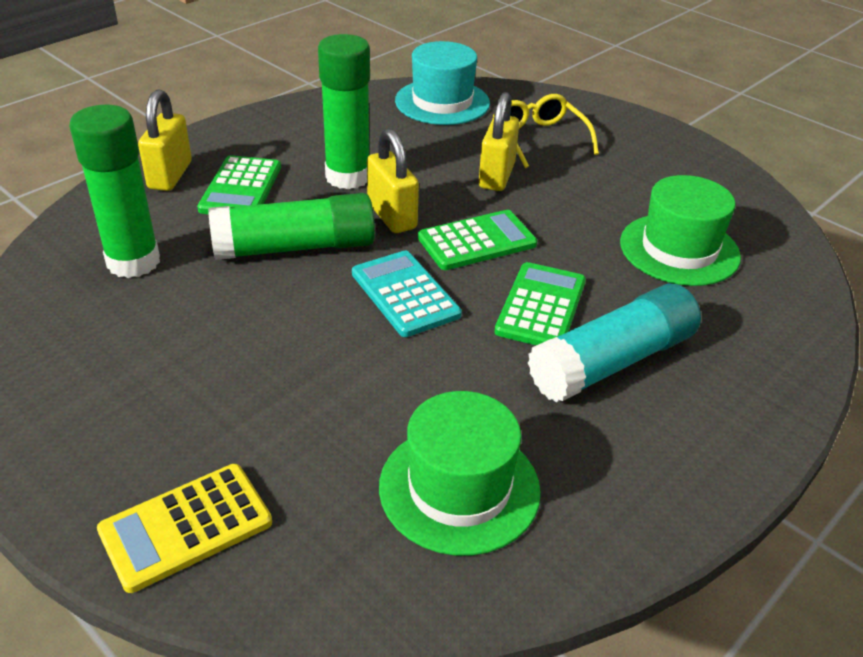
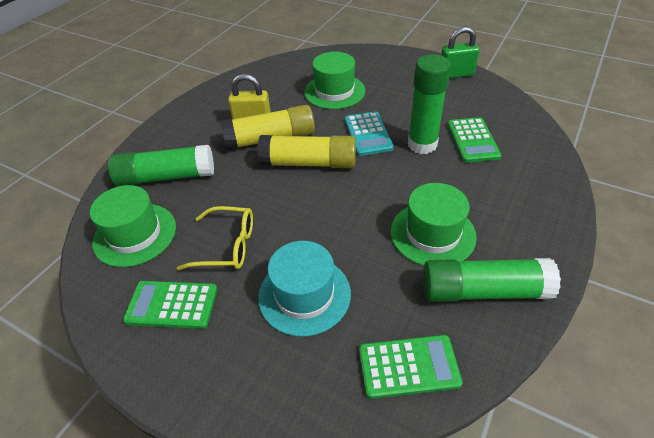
green hat: 2 -> 3
green padlock: 0 -> 1
turquoise glue stick: 1 -> 0
yellow calculator: 1 -> 0
yellow glue stick: 0 -> 2
yellow padlock: 3 -> 1

